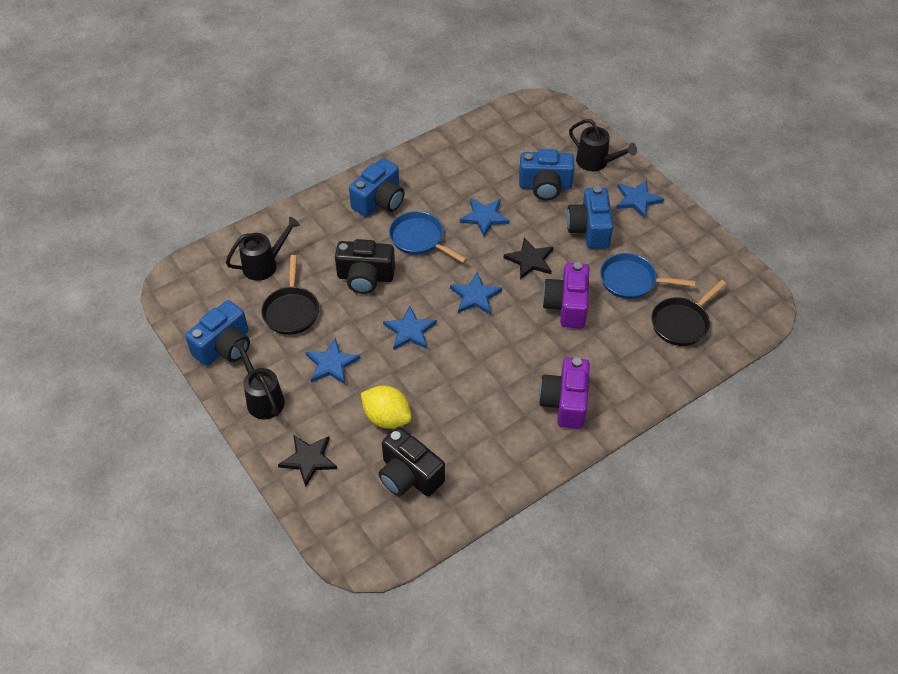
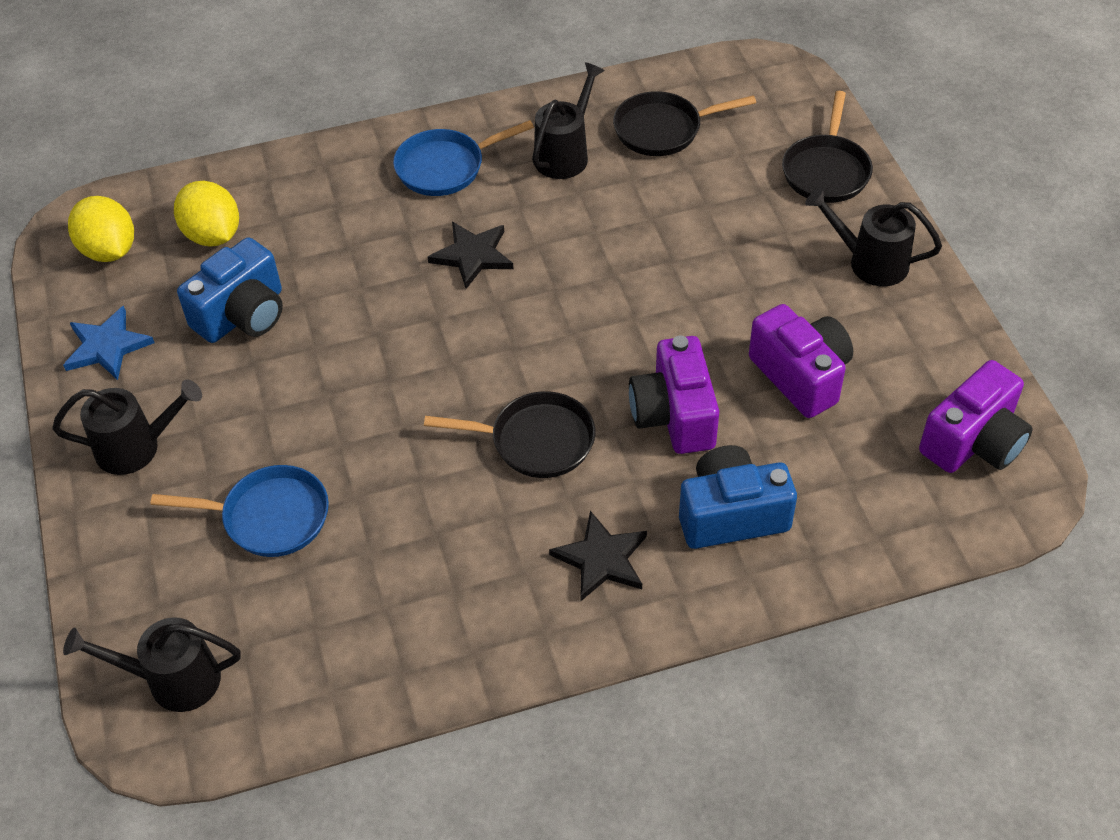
black camera: 2 -> 0
black pan: 2 -> 3
black watering can: 3 -> 4
blue camera: 4 -> 2
blue star: 5 -> 1
purple camera: 2 -> 3
yellow lemon: 1 -> 2

